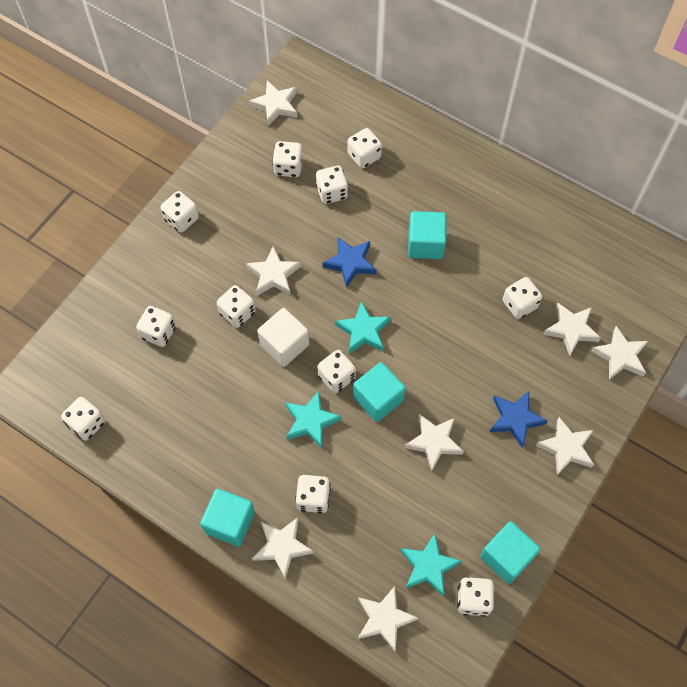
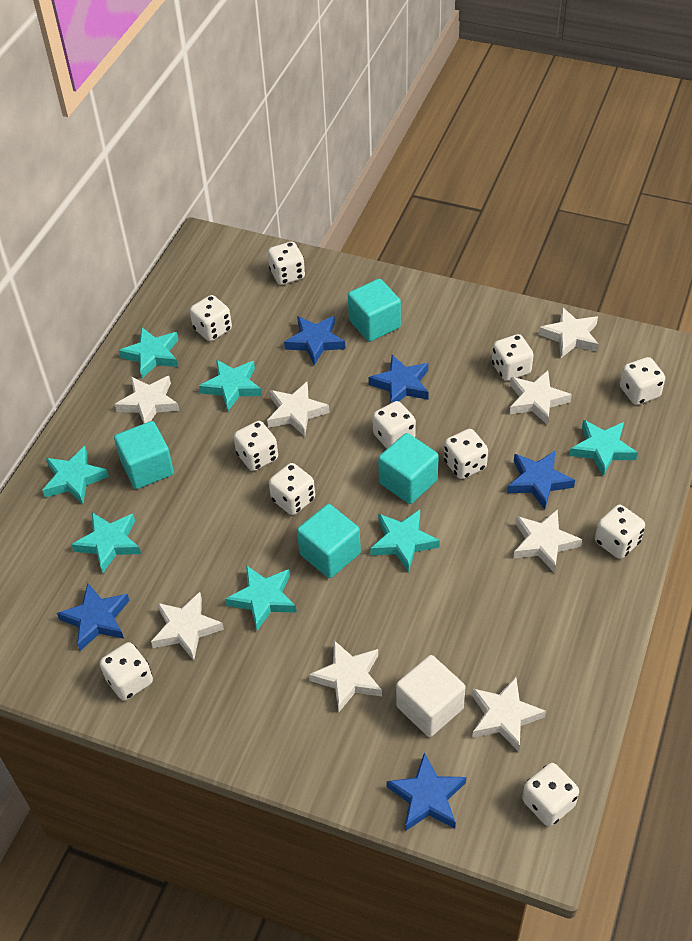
blue star: 2 -> 5
turquoise star: 3 -> 7

